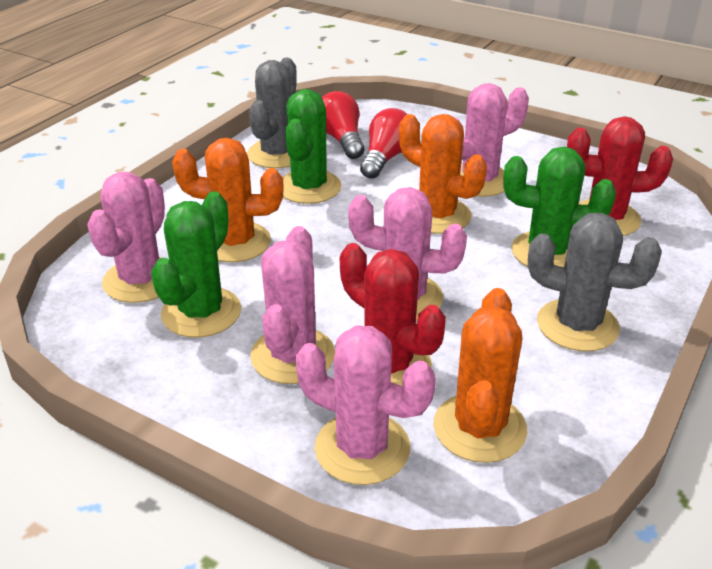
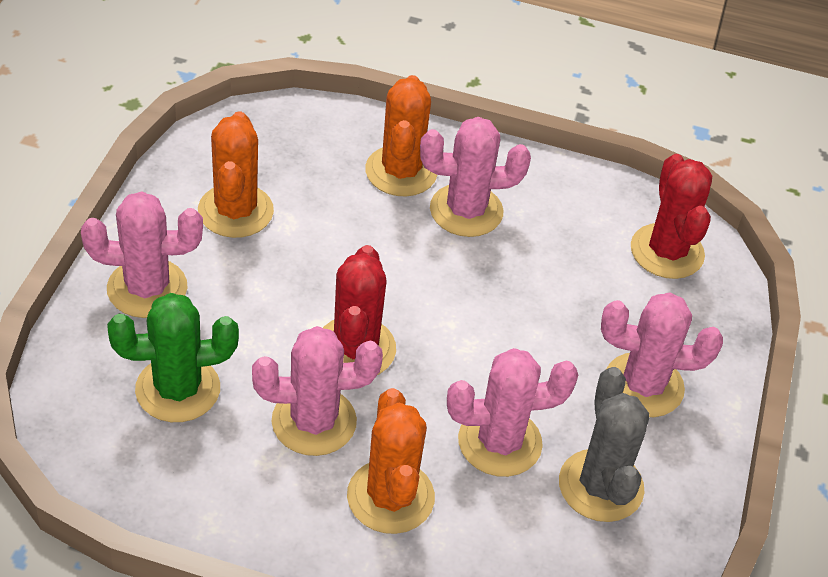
green cactus: 3 -> 1
grey cactus: 2 -> 1
red light bulb: 2 -> 0

